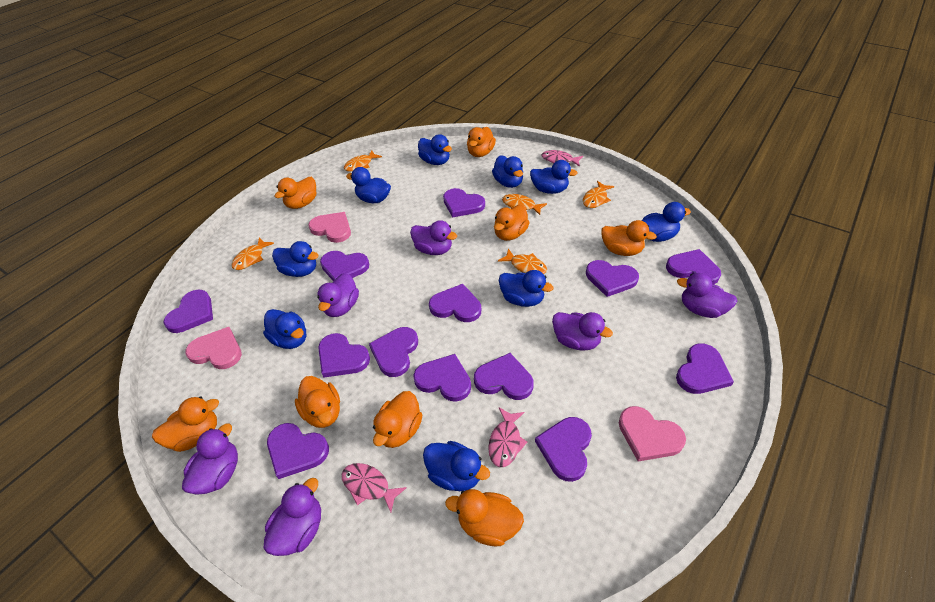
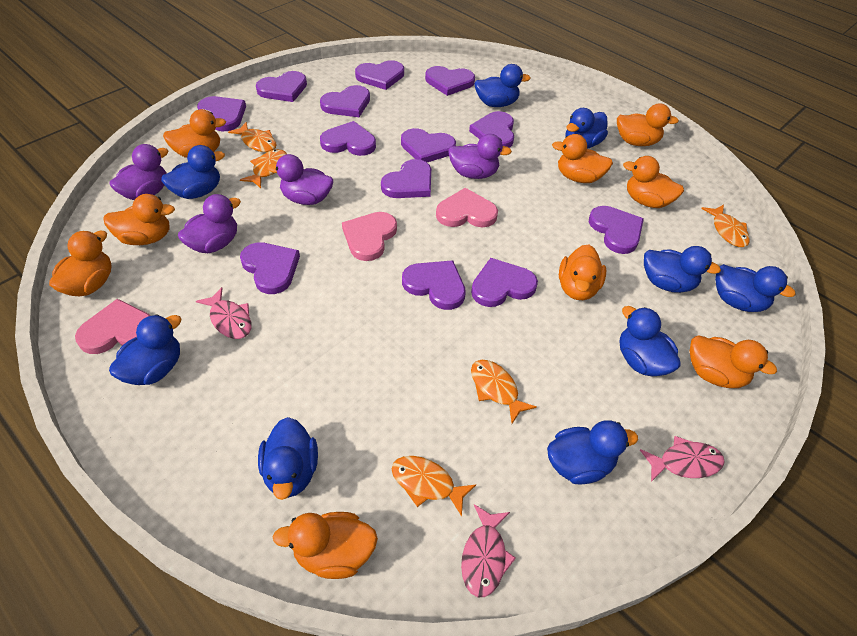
orange duck: 8 -> 9
purple duck: 6 -> 4

